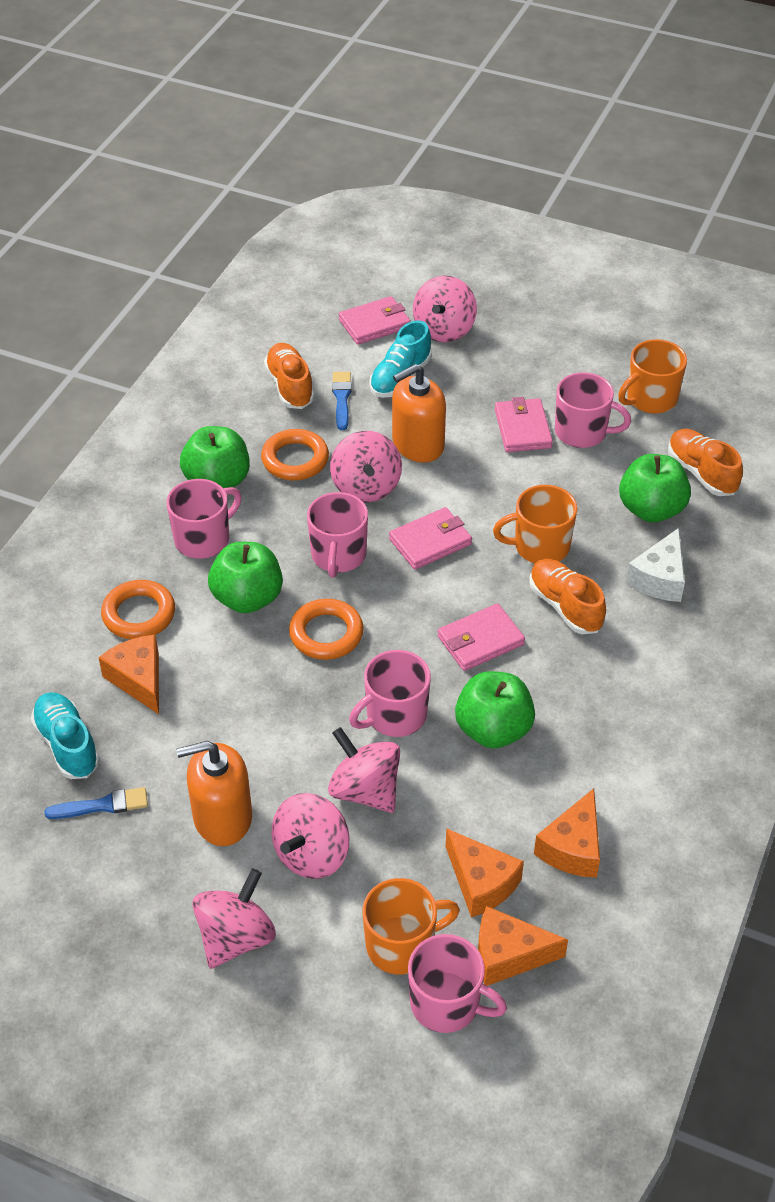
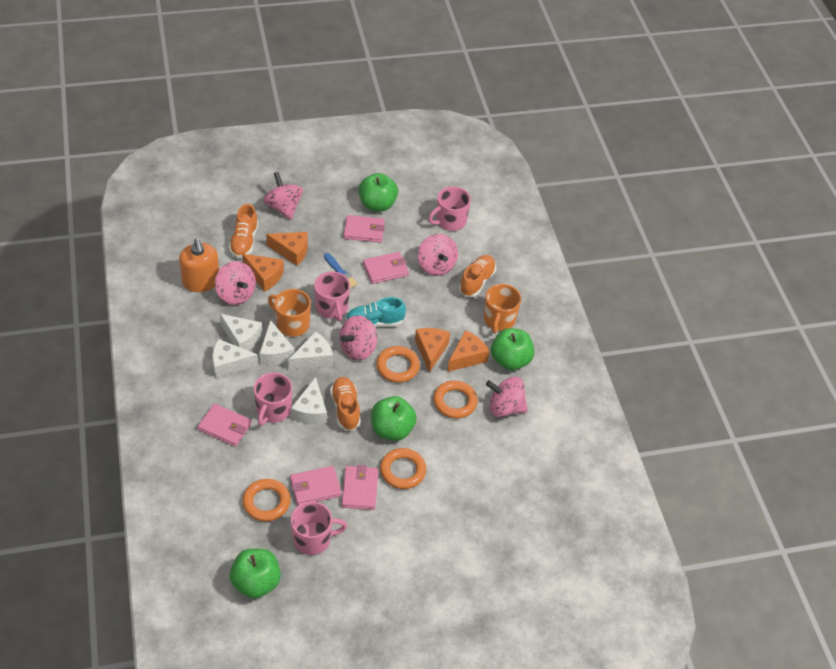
blue brush: 2 -> 1
orange mug: 3 -> 2
orange ring: 3 -> 4
orange soap dispenser: 2 -> 1
pink mug: 5 -> 4
pink wallet: 4 -> 5
turquoise shoe: 2 -> 1
white cheese: 1 -> 5

